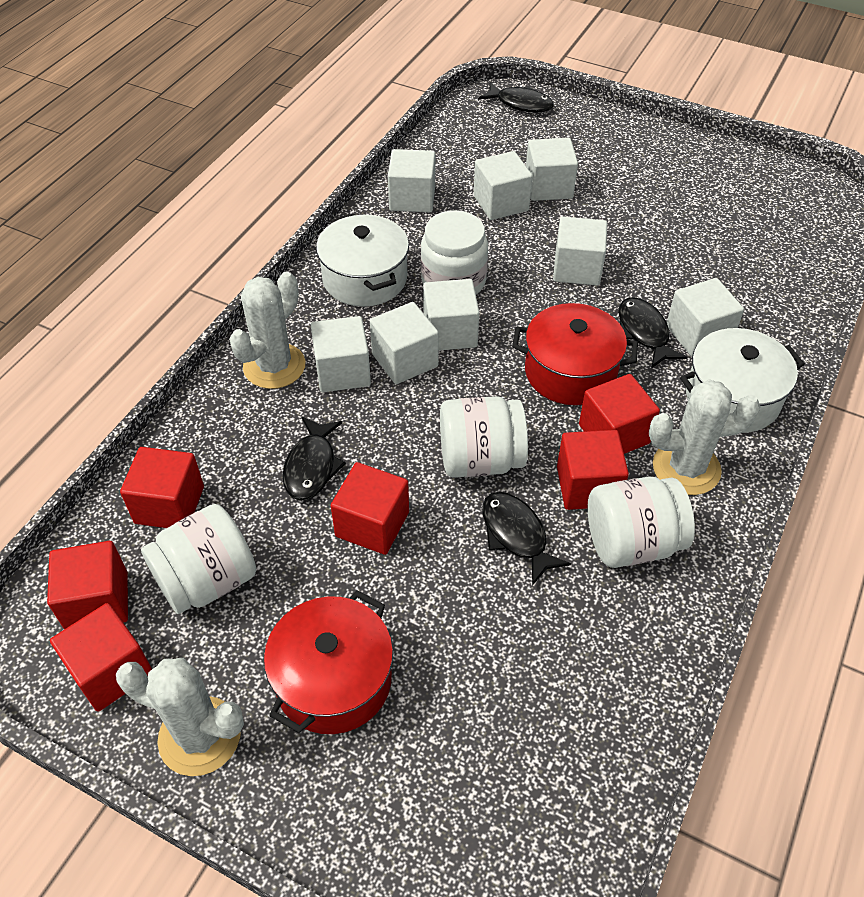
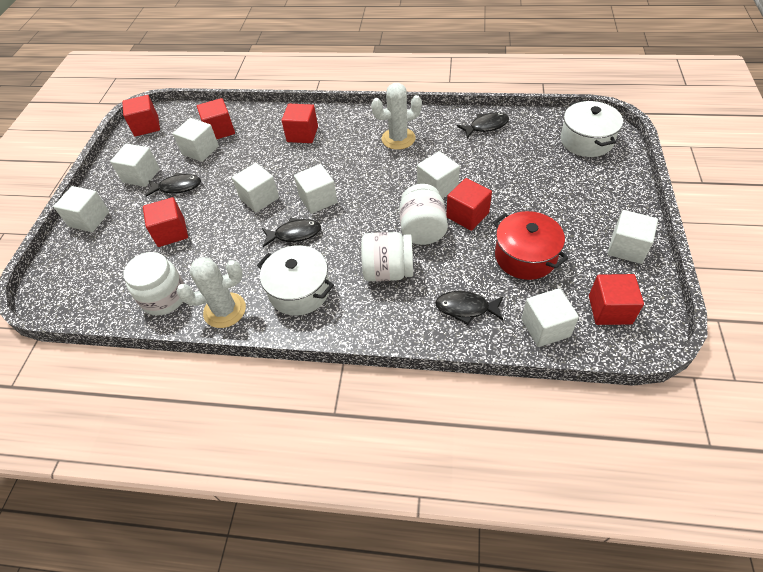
red pot: 2 -> 1
white cactus: 3 -> 2
white jar: 4 -> 3

